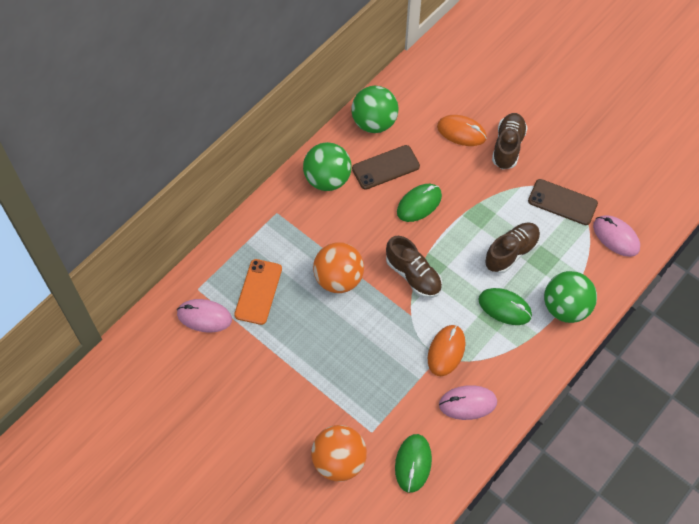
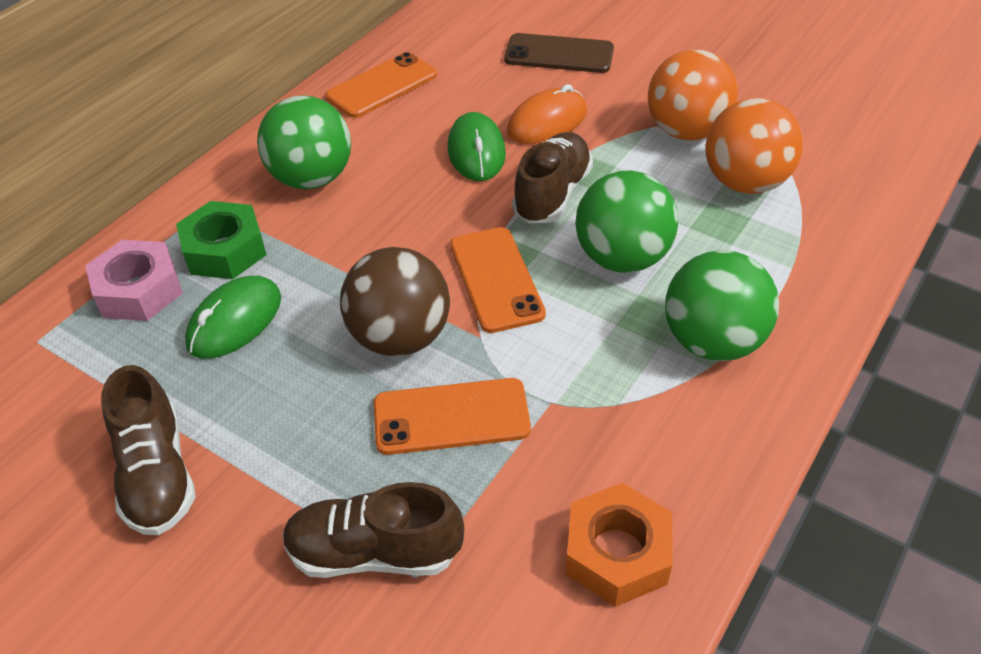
brown ball: 0 -> 1
brown phone: 2 -> 1
green mouse: 3 -> 2
green nut: 0 -> 1
orange mouse: 2 -> 1
orange nut: 0 -> 1
orange phone: 1 -> 3
pink mouse: 3 -> 0
pink nut: 0 -> 1

